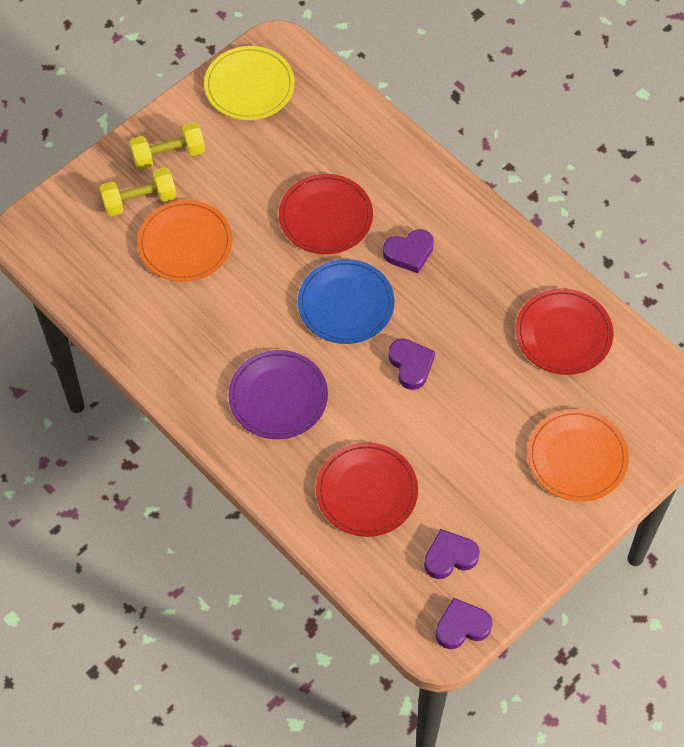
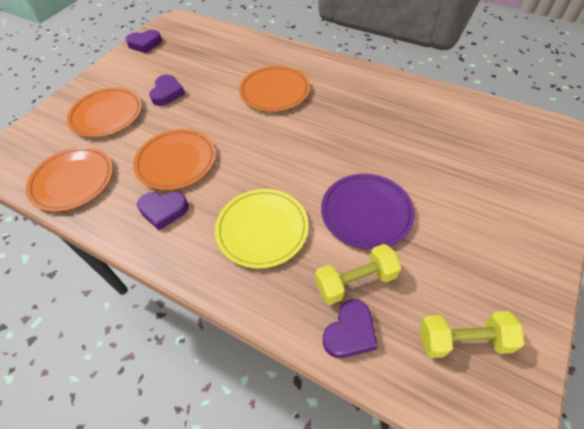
blue plate: 1 -> 0
orange plate: 2 -> 4
red plate: 3 -> 0

